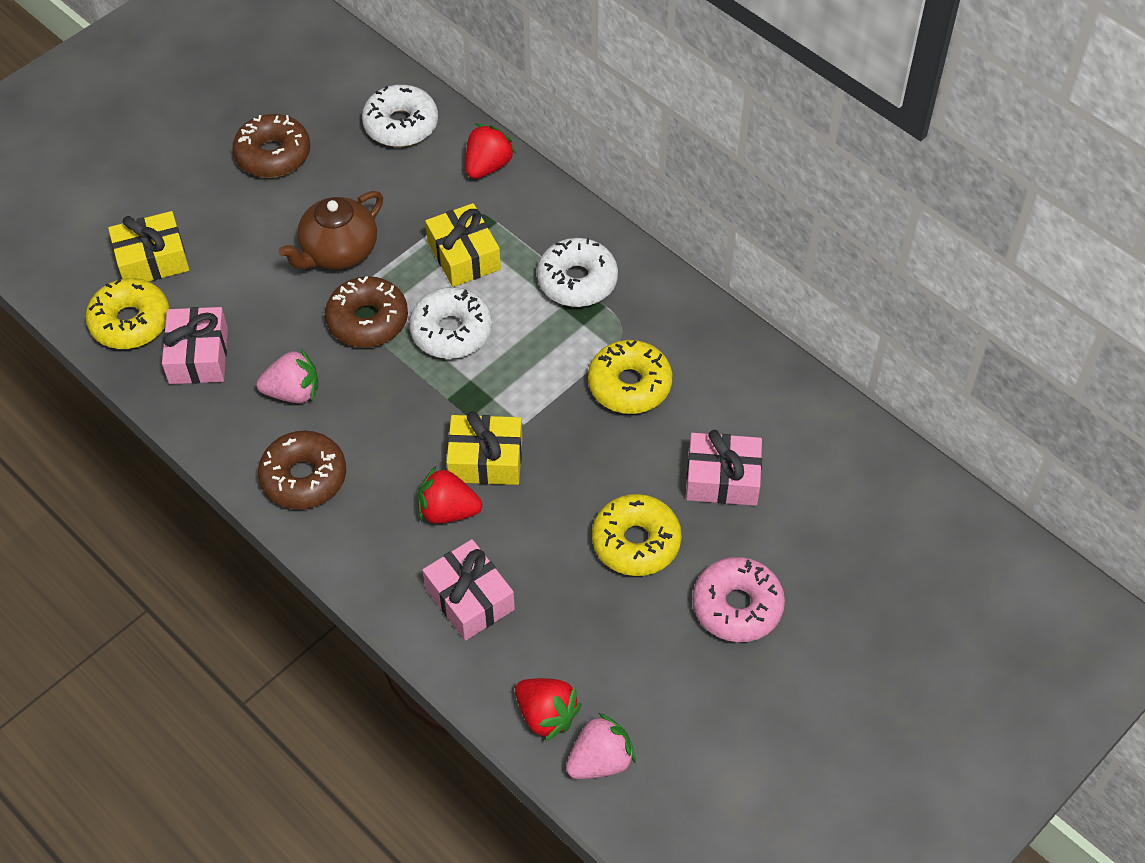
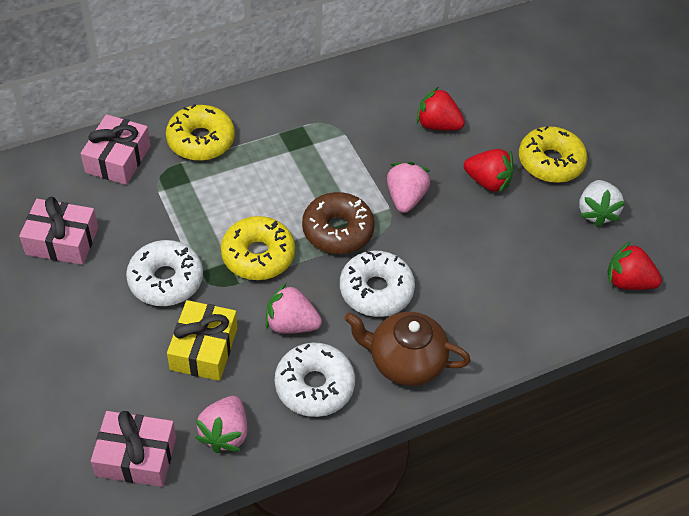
brown donut: 3 -> 1
pink donut: 1 -> 0
pink strawberry: 2 -> 3
white strawberry: 0 -> 1
yellow gift: 3 -> 1

